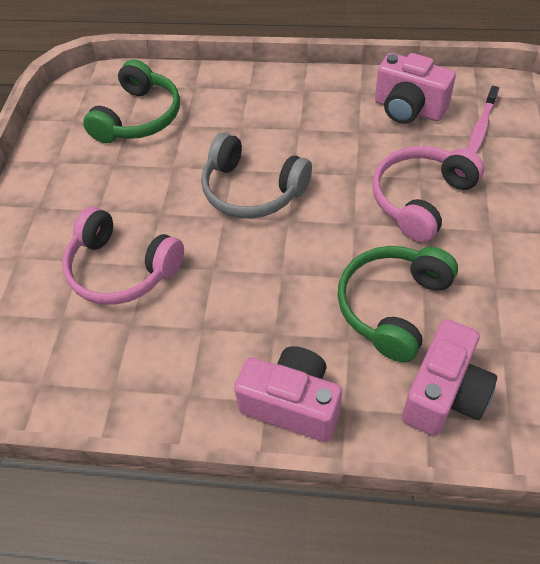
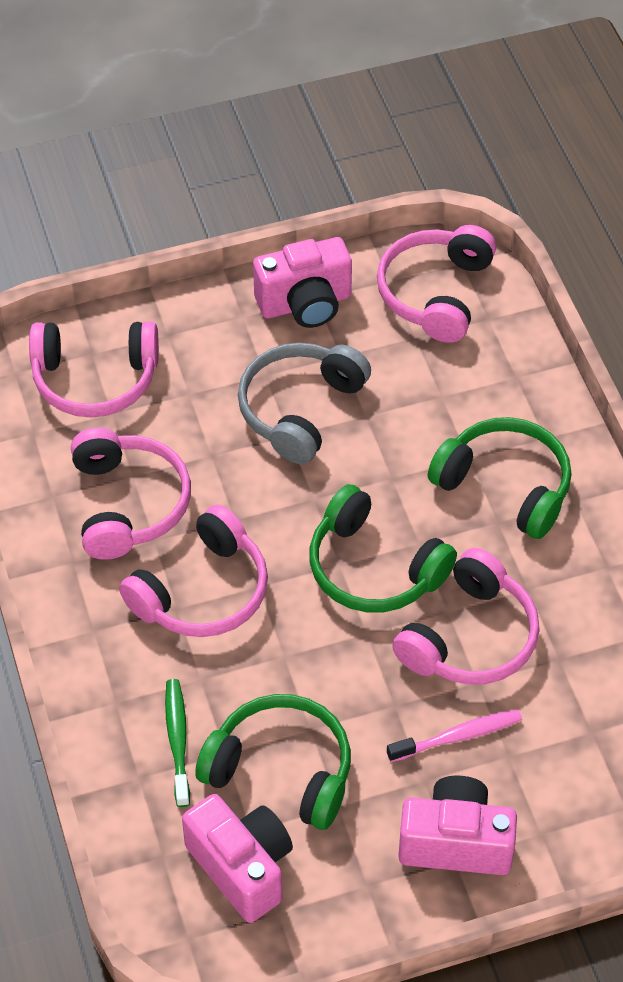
green headphones: 2 -> 3
green toothbrush: 0 -> 1
pink headphones: 2 -> 5

